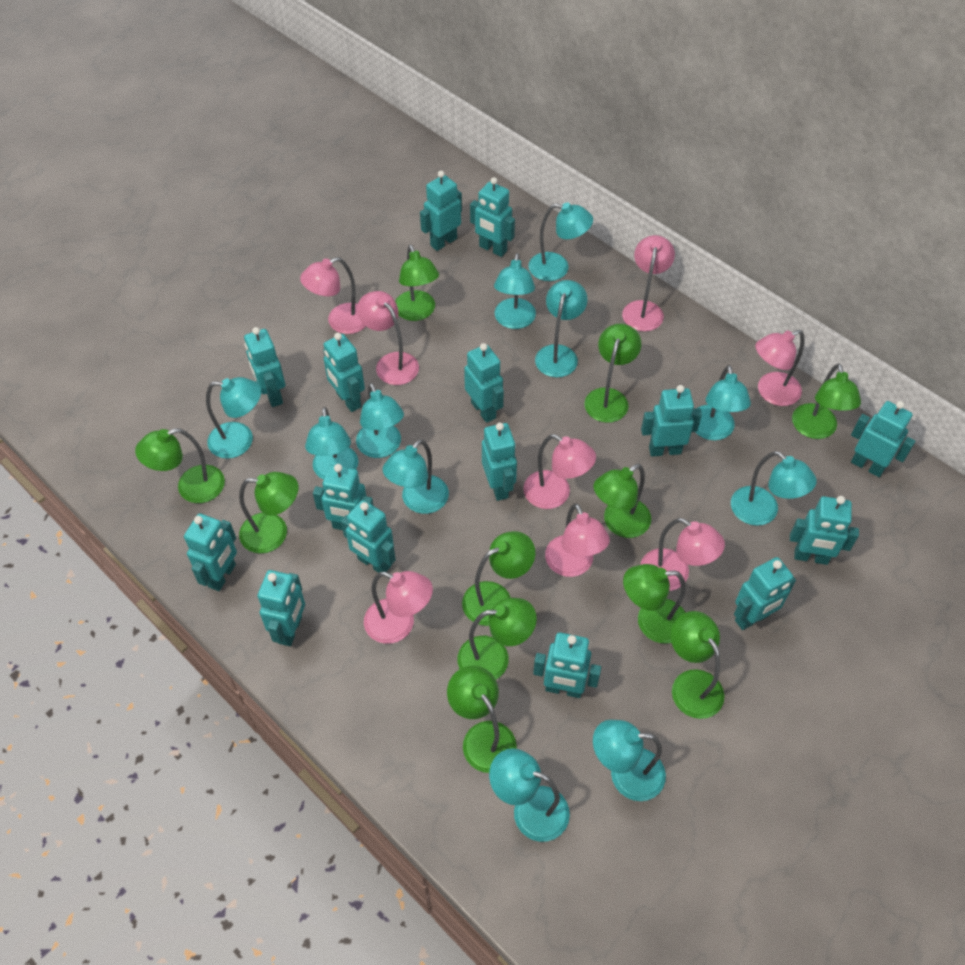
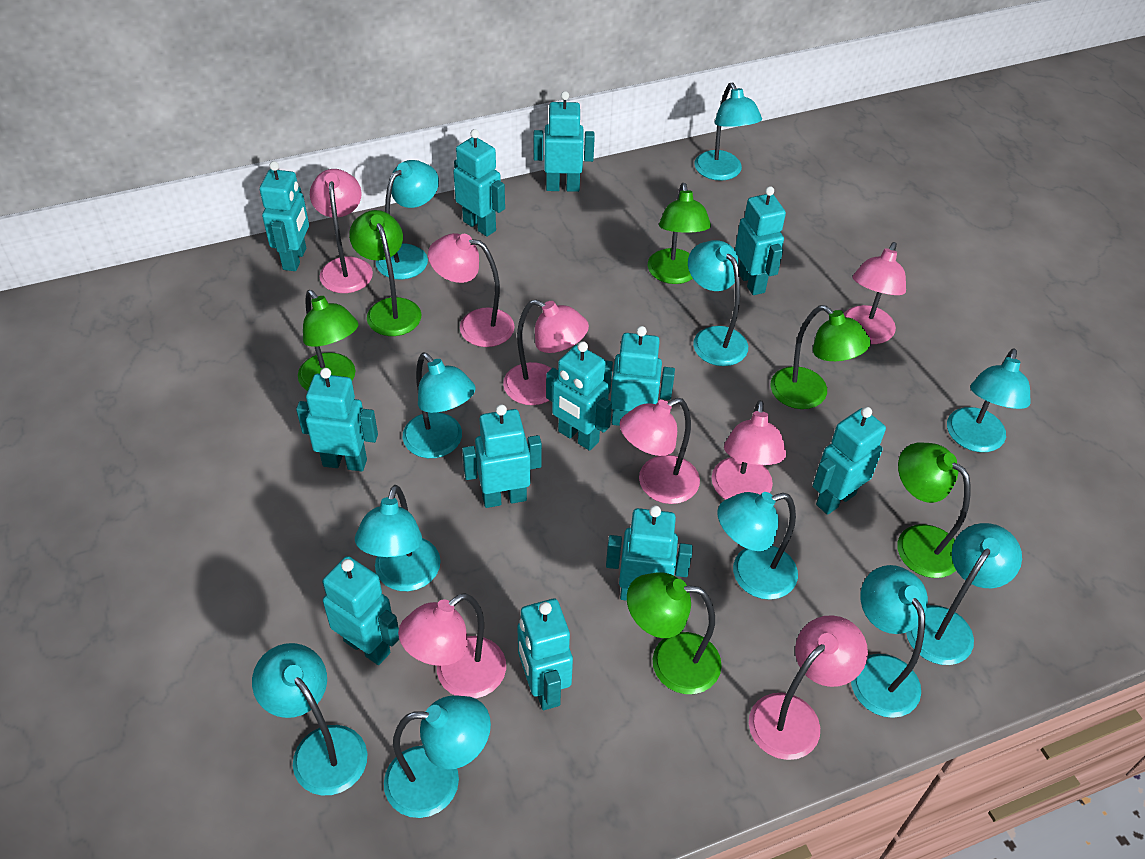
green lamp: 11 -> 6
turquoise robot: 15 -> 12

